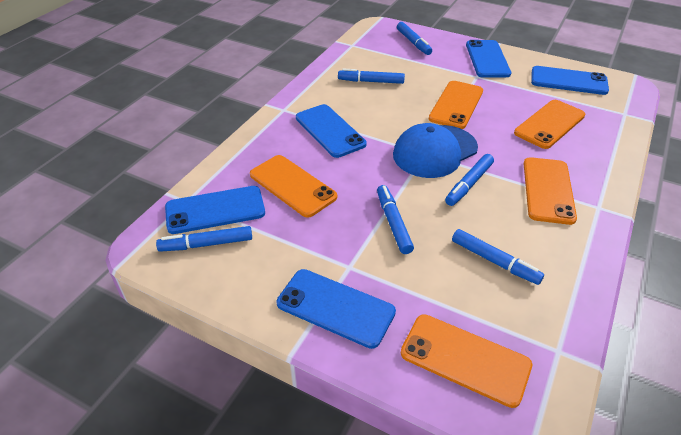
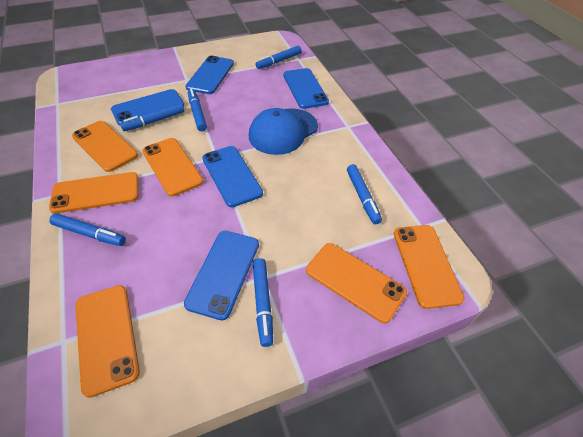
orange phone: 5 -> 6

